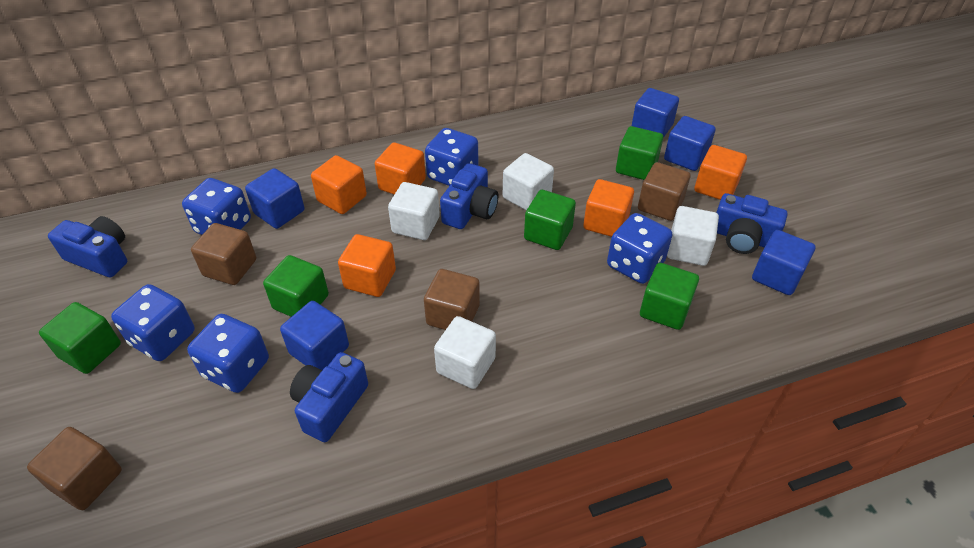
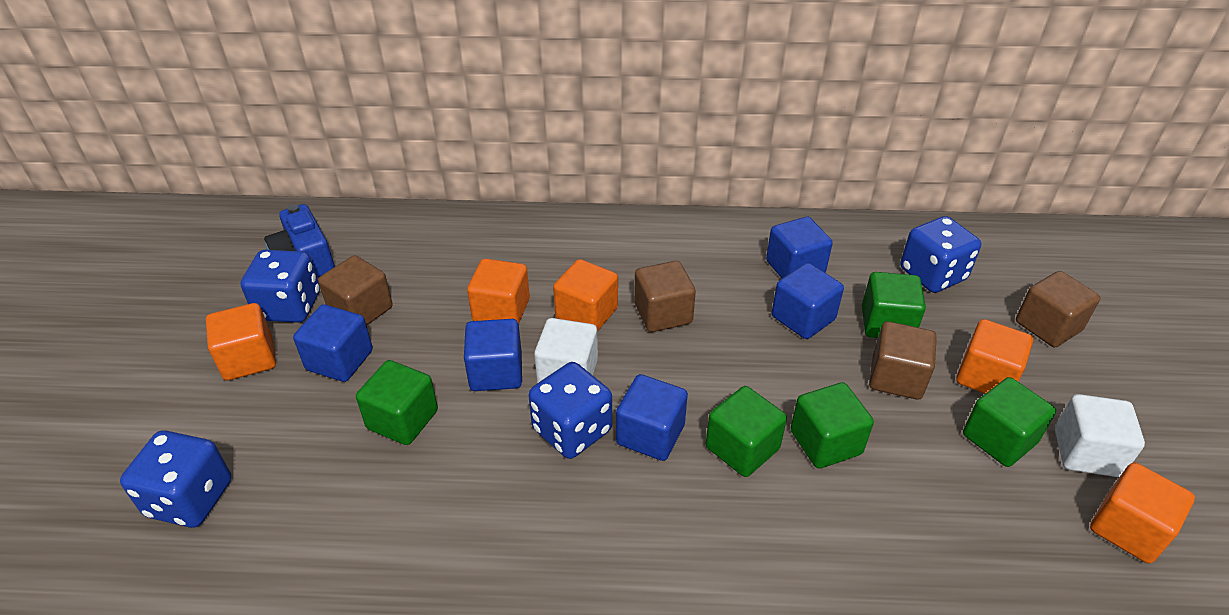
blue camera: 4 -> 1
blue dice: 5 -> 4
white cube: 4 -> 2

